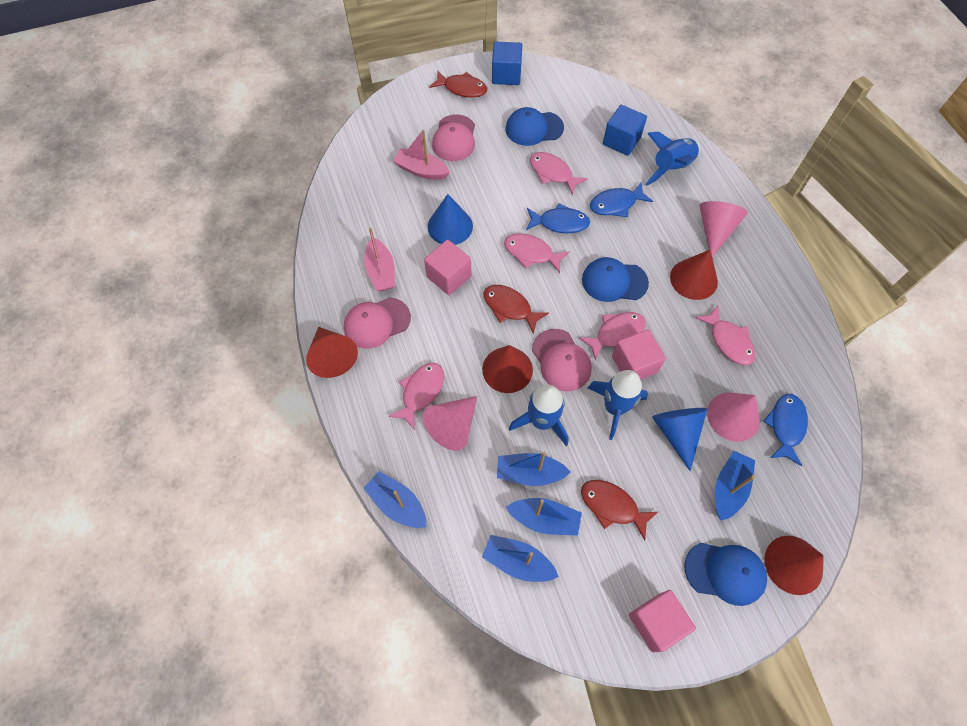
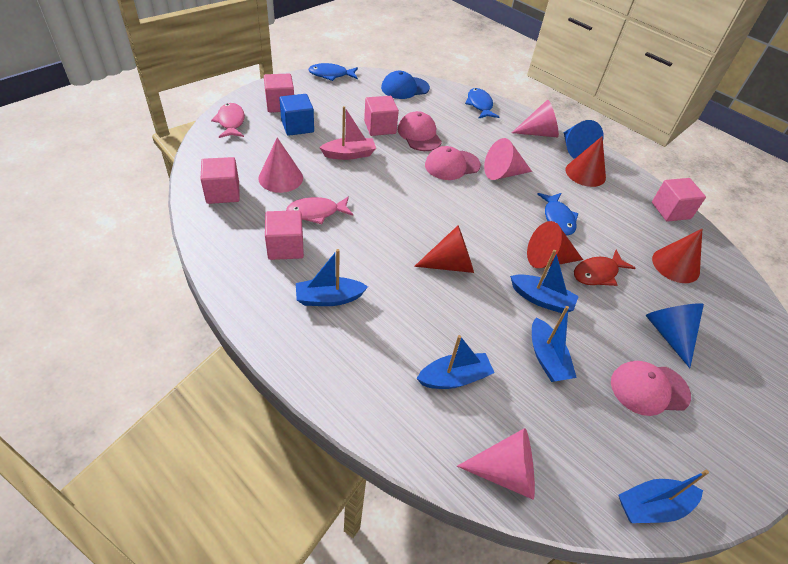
blue cap: 3 -> 1
blue cube: 2 -> 1
blue rocket: 3 -> 0
pink boat: 2 -> 1
pink cone: 3 -> 4
pink cube: 3 -> 5
pink fish: 5 -> 2
red fish: 3 -> 1

